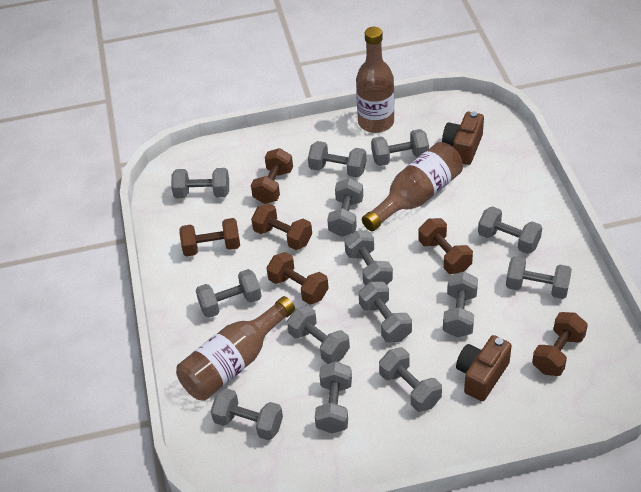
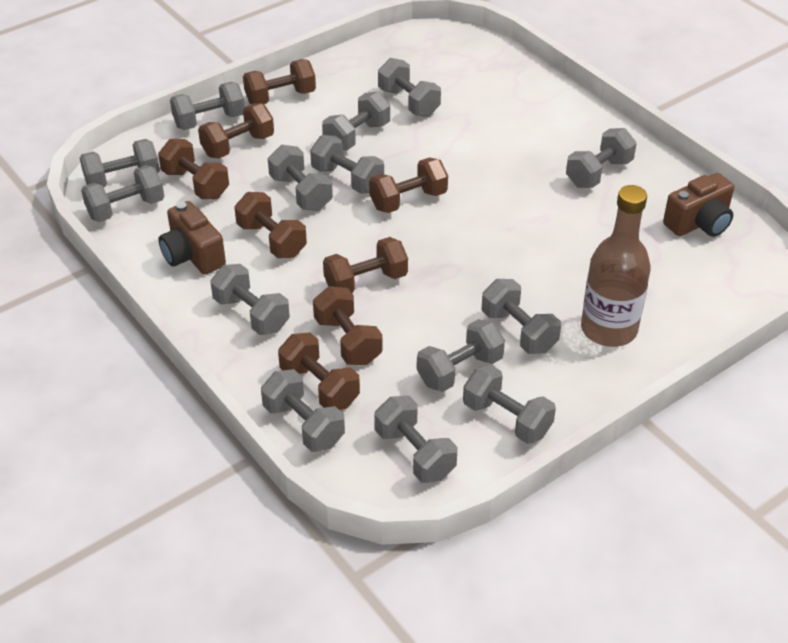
brown bottle: 3 -> 1
brown dumbbell: 6 -> 8

